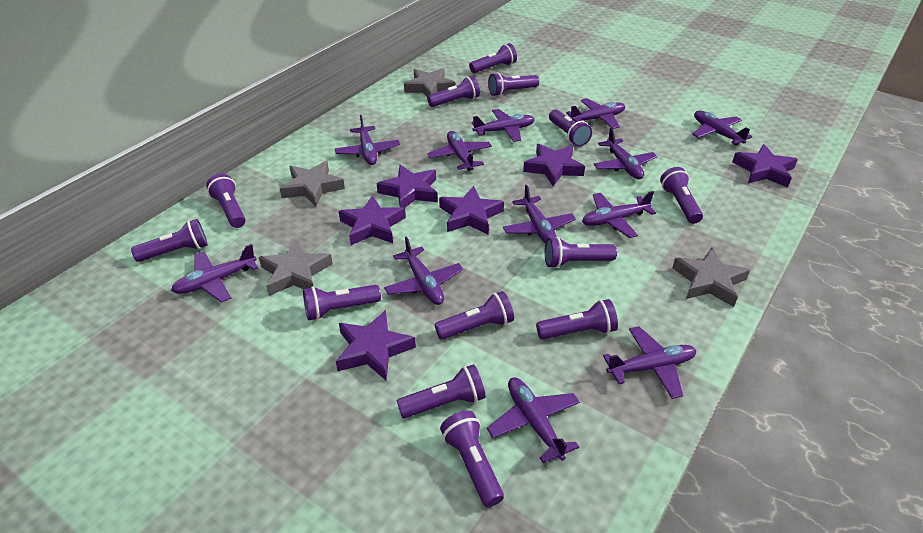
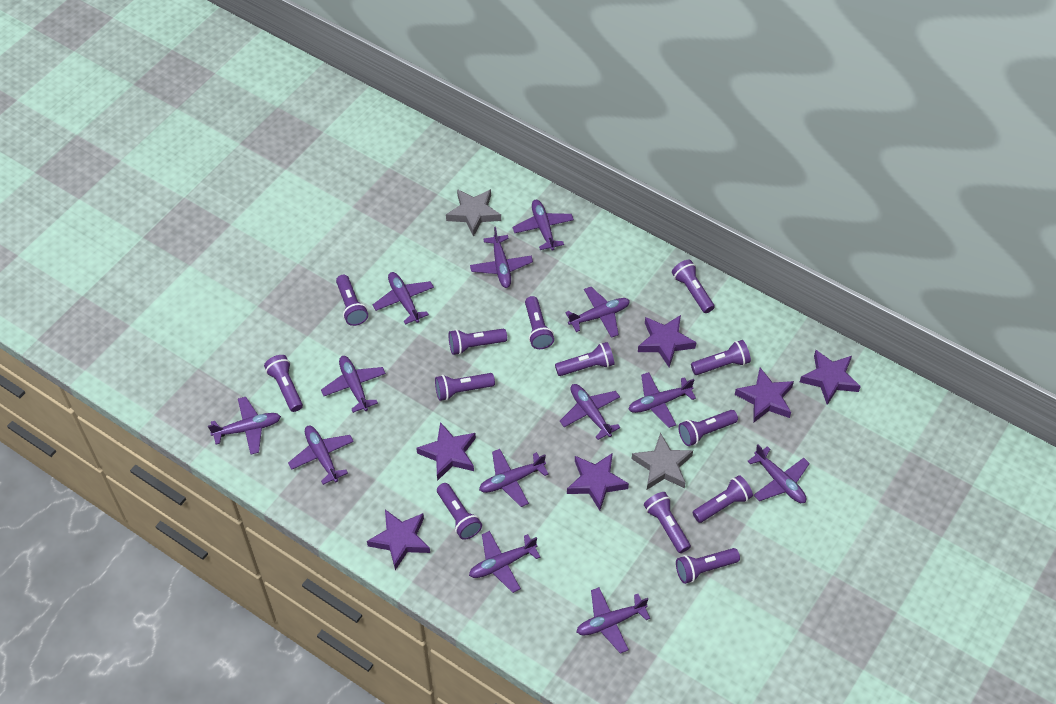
grey star: 4 -> 2
purple plane: 12 -> 13

